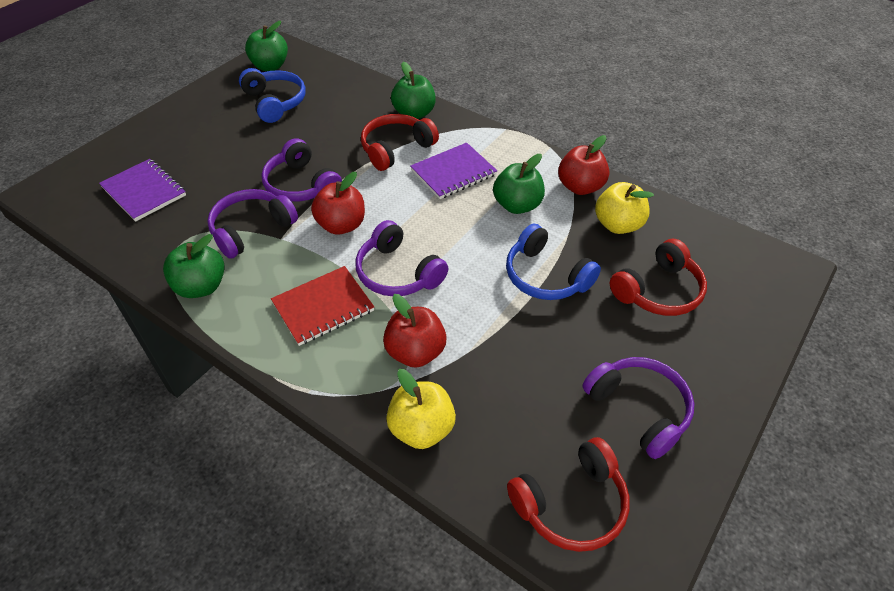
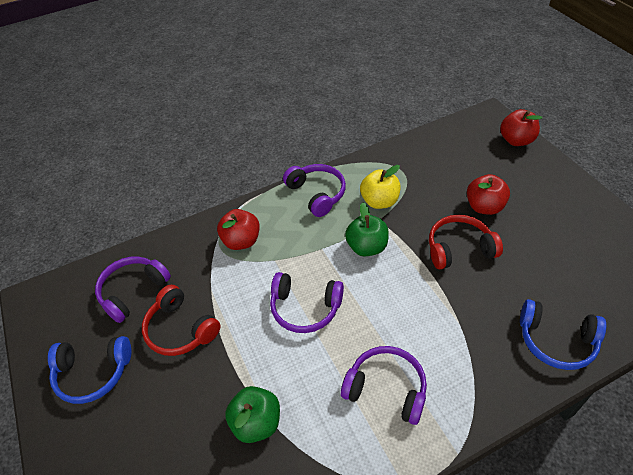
green apple: 4 -> 2
purple notebook: 2 -> 0
red headphones: 3 -> 2
red notebook: 1 -> 0
yellow apple: 2 -> 1

